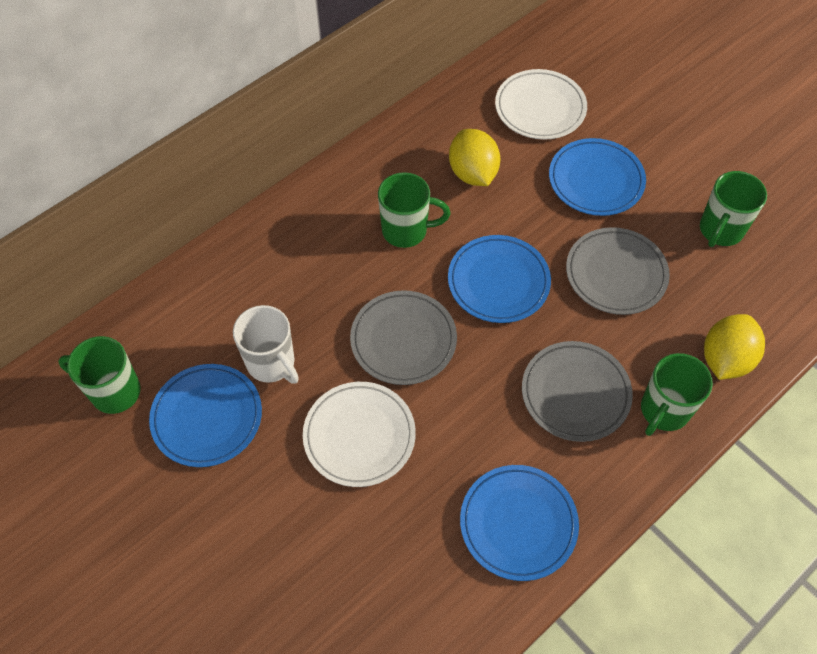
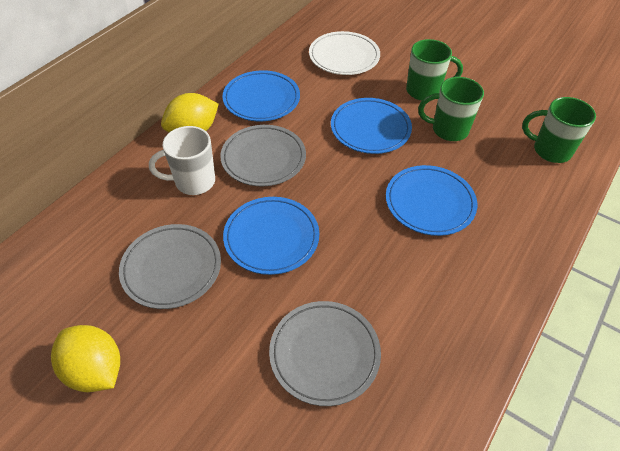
green mug: 4 -> 3
white plate: 2 -> 1

